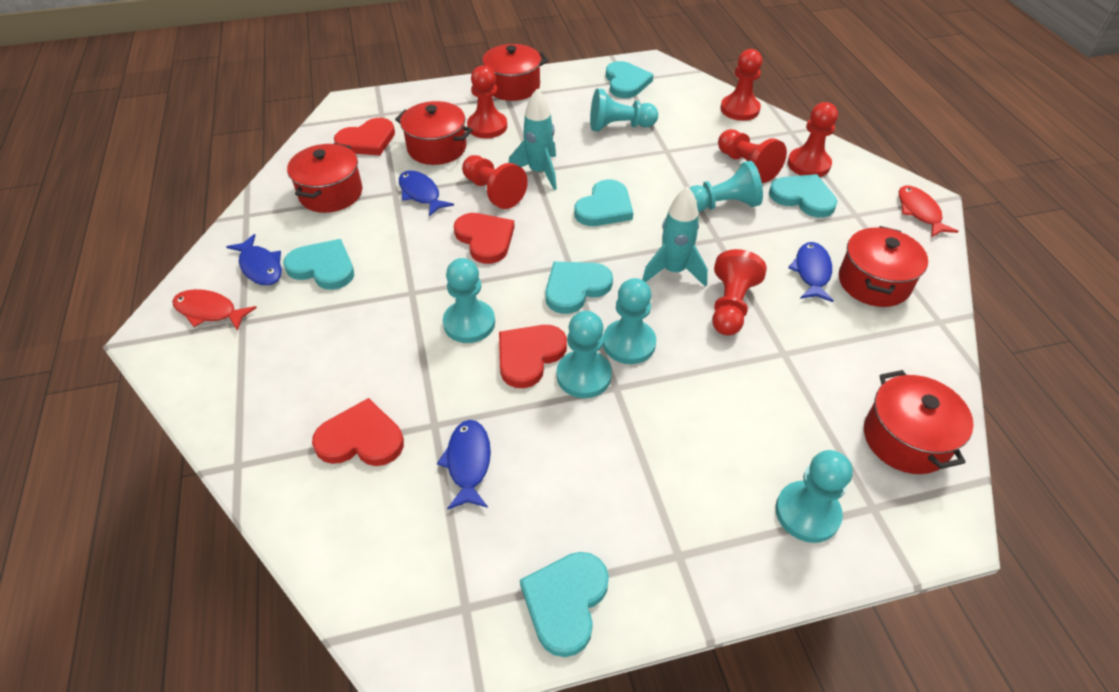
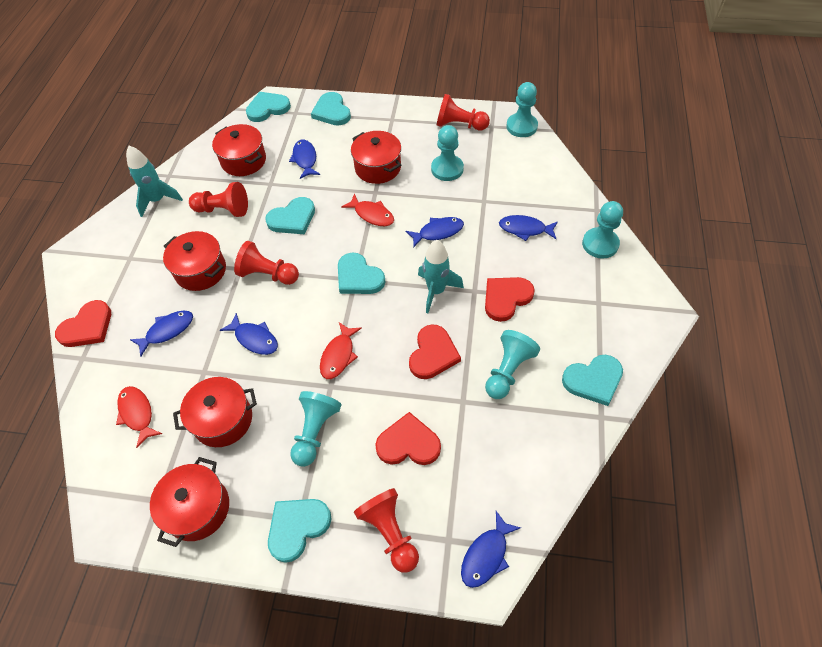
blue fish: 4 -> 6
red fish: 2 -> 3
red pawn: 6 -> 4
turquoise pawn: 6 -> 5

